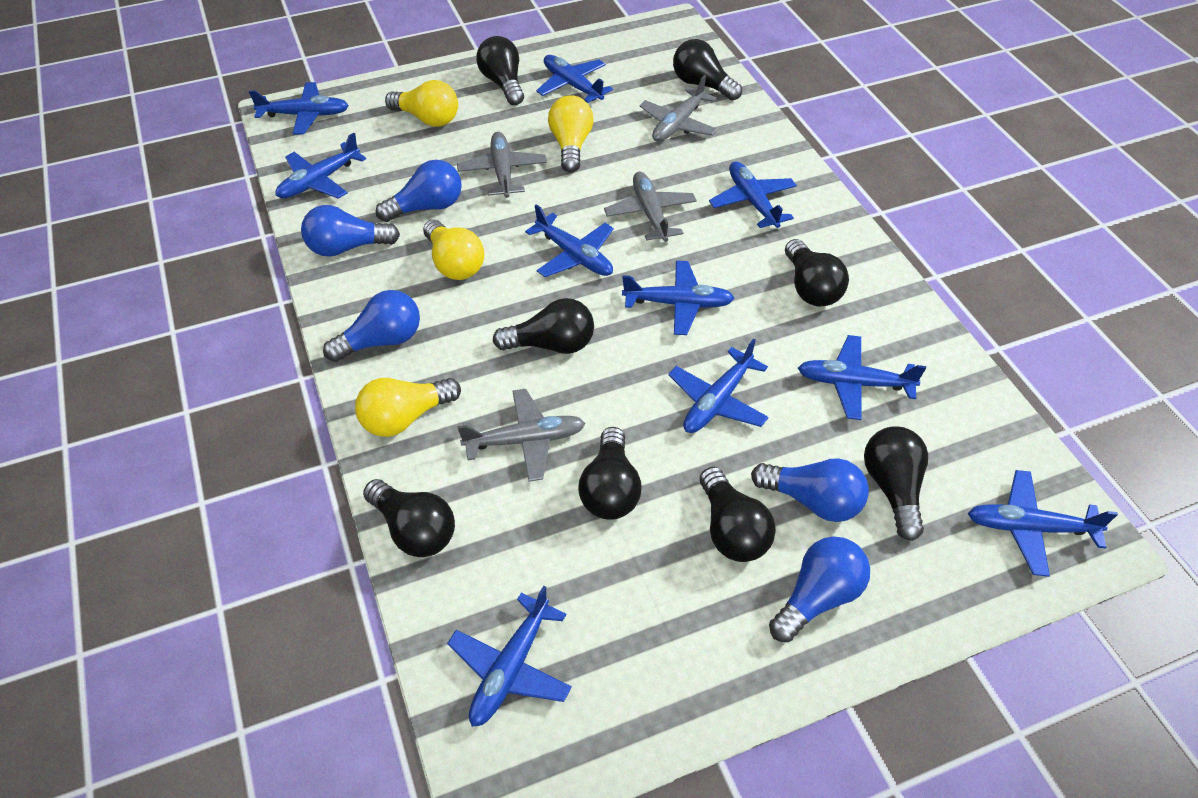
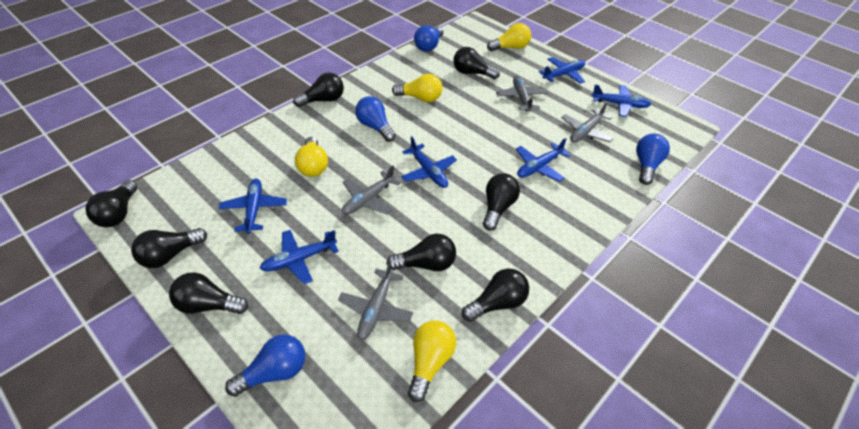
blue light bulb: 5 -> 4
blue plane: 10 -> 6

